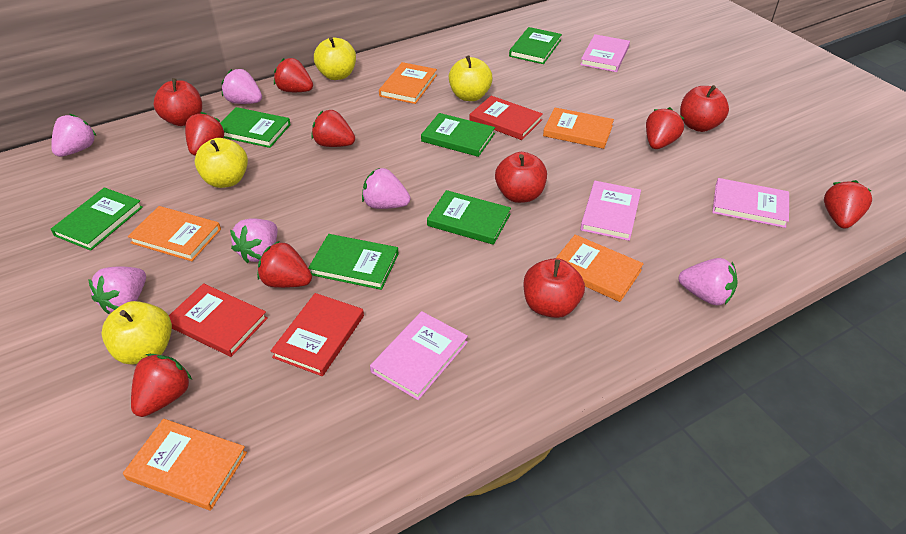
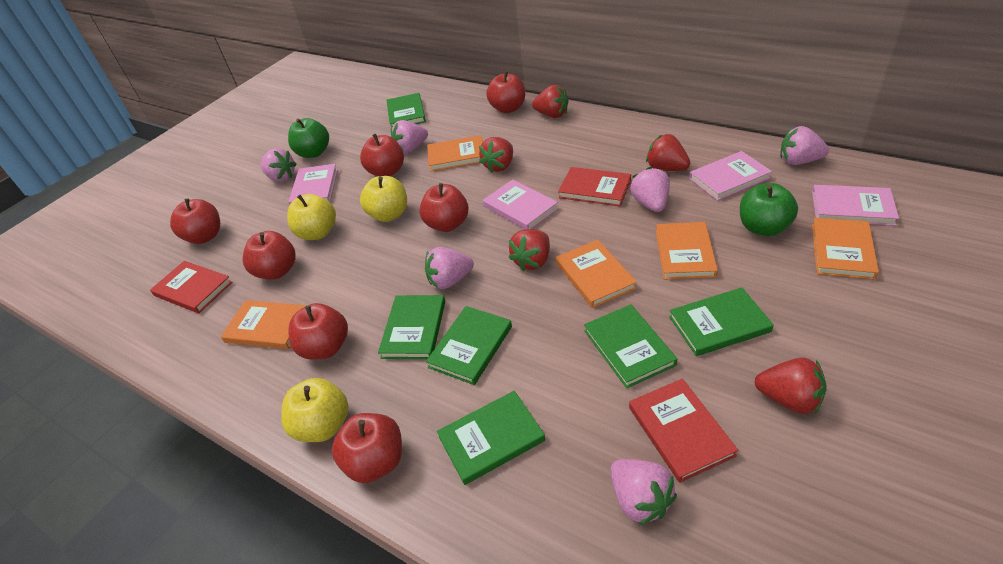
green apple: 0 -> 2
red apple: 4 -> 7
red strawberry: 7 -> 5
yellow apple: 4 -> 3

